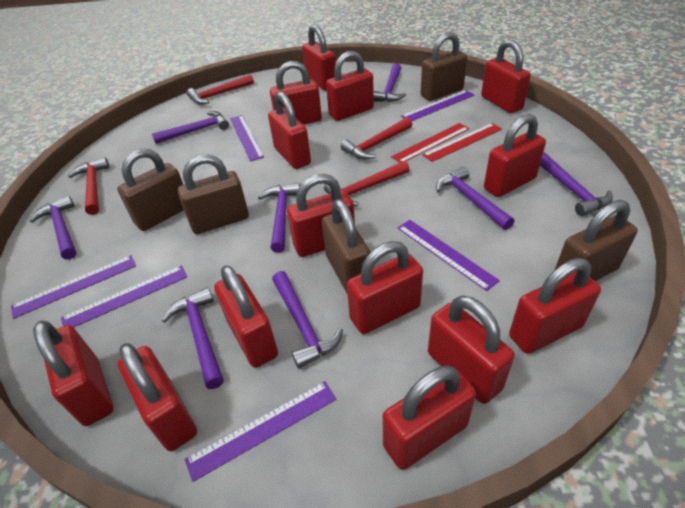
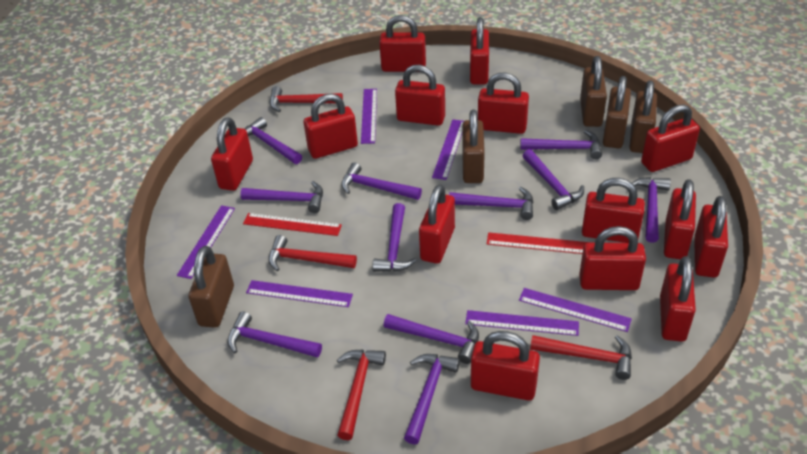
purple hammer: 8 -> 11

